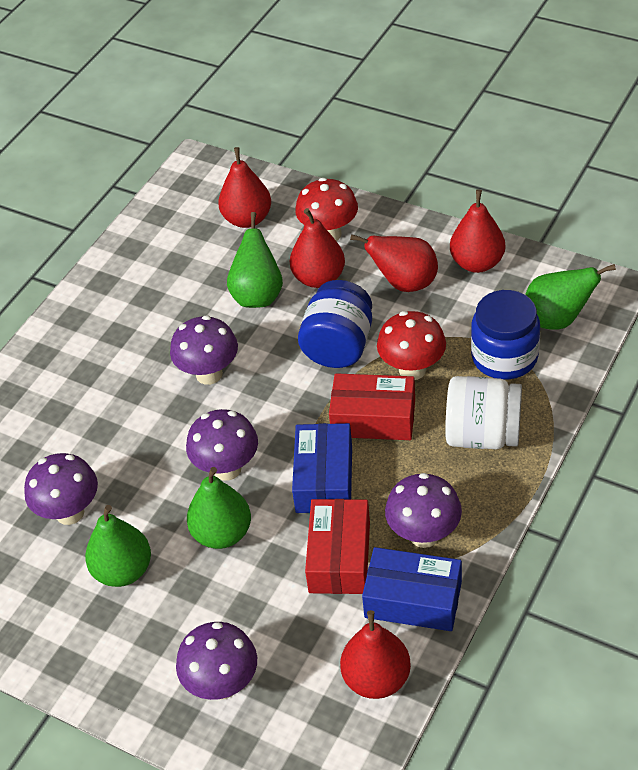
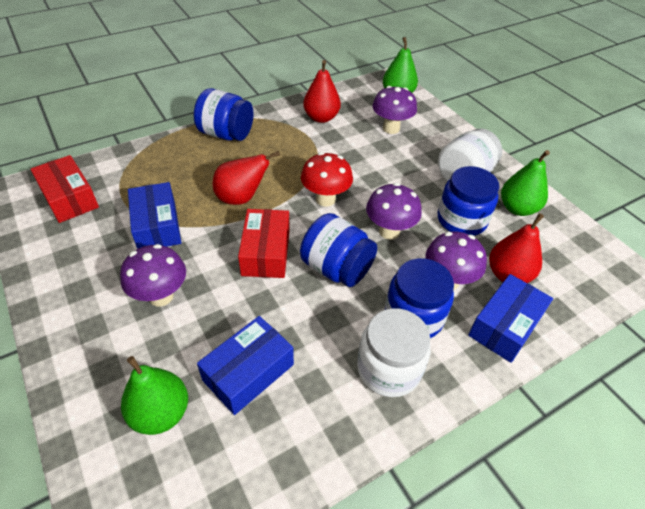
blue box: 2 -> 3
blue jar: 2 -> 4
green pear: 4 -> 3
purple mushroom: 5 -> 4
red mushroom: 2 -> 1
red pear: 5 -> 3
white jar: 1 -> 2

